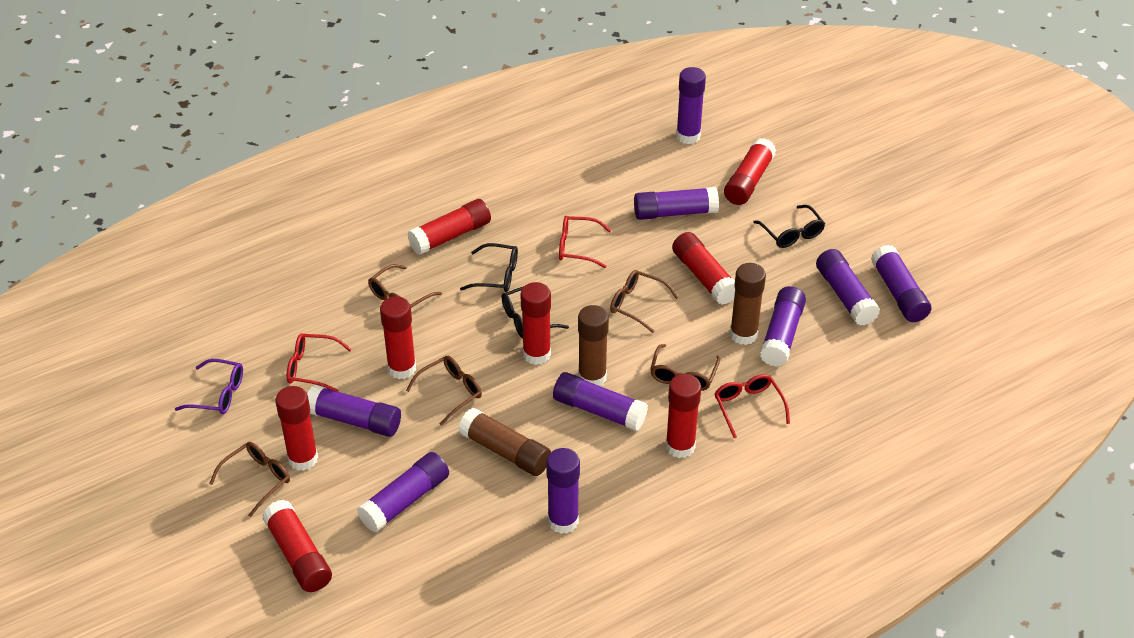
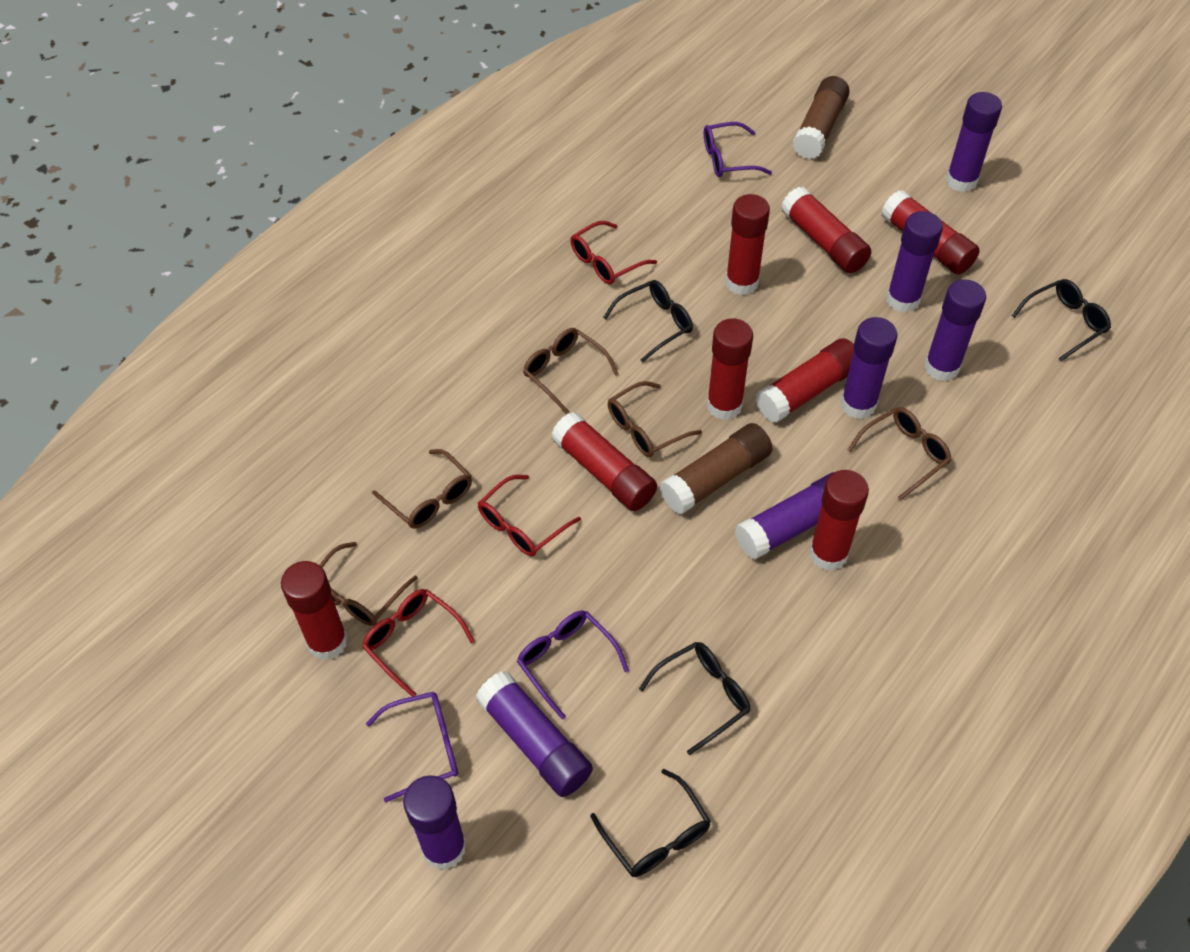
black glasses: 3 -> 4
brown glue stick: 3 -> 2
purple glasses: 1 -> 3
purple glue stick: 9 -> 7

